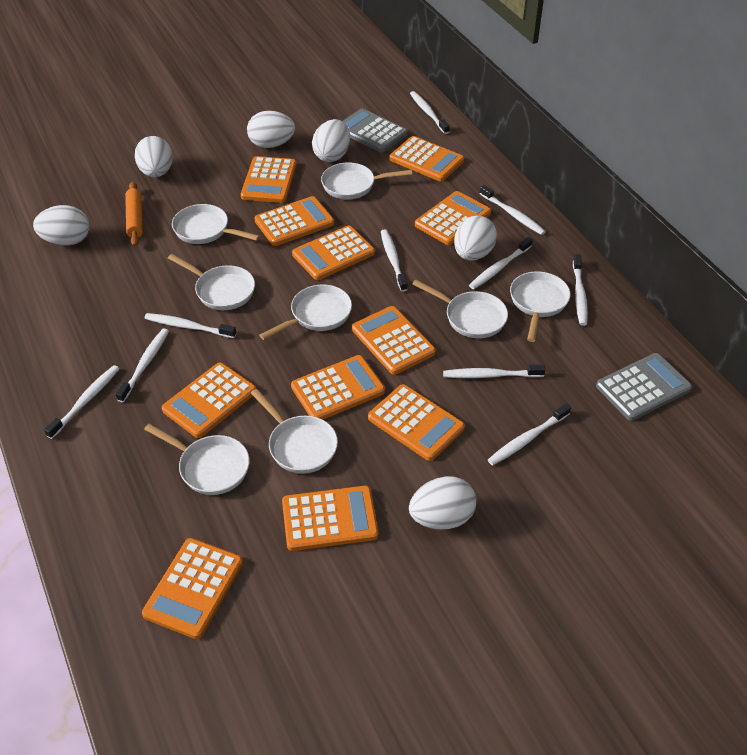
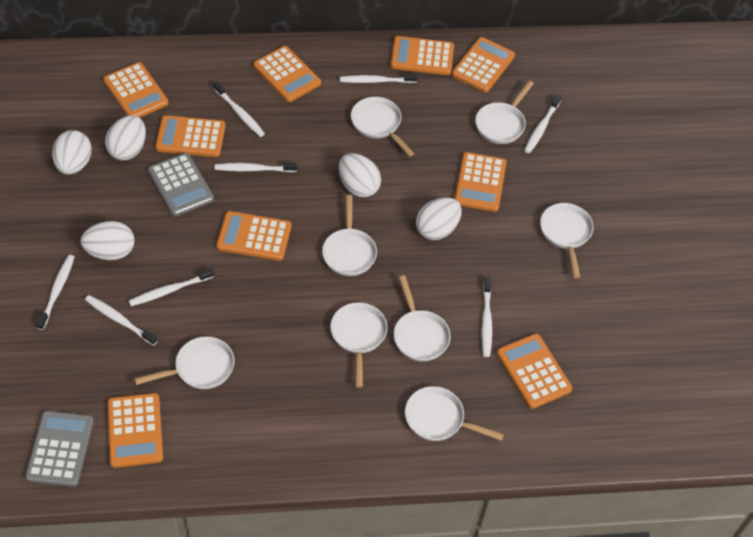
orange calculator: 11 -> 9
orange rolling pin: 1 -> 0
white egg: 6 -> 5
white toothbrush: 10 -> 8

